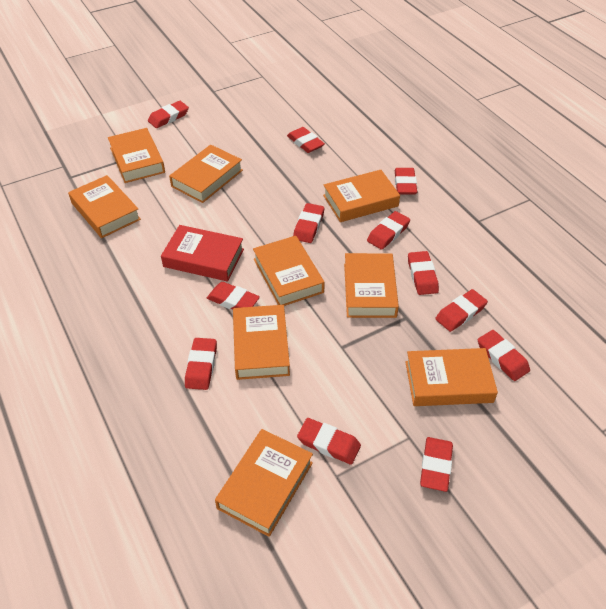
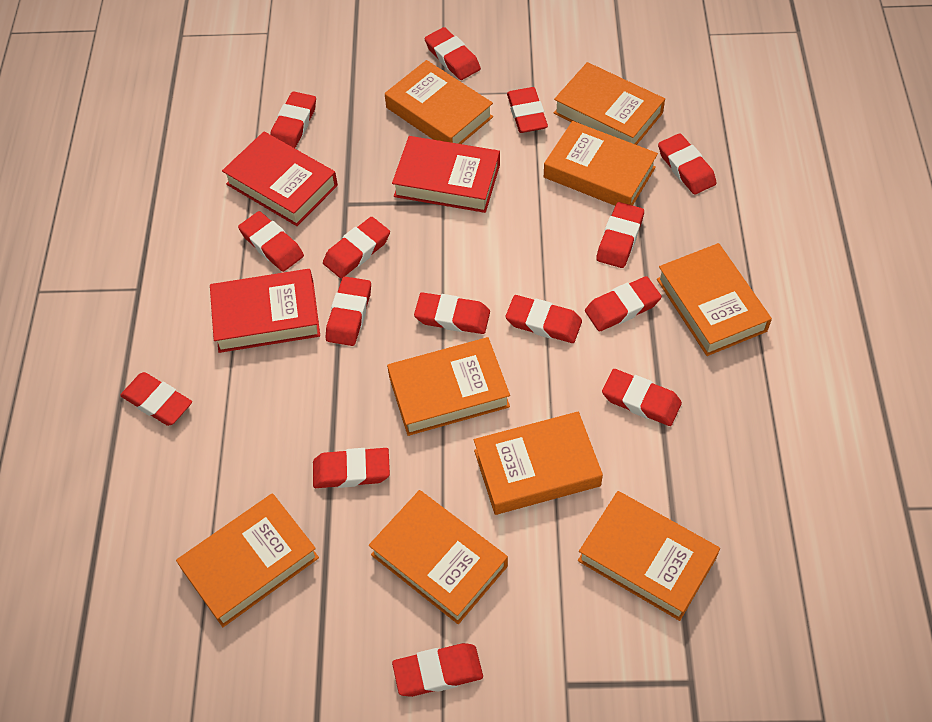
red book: 1 -> 3
red eraser: 12 -> 15

